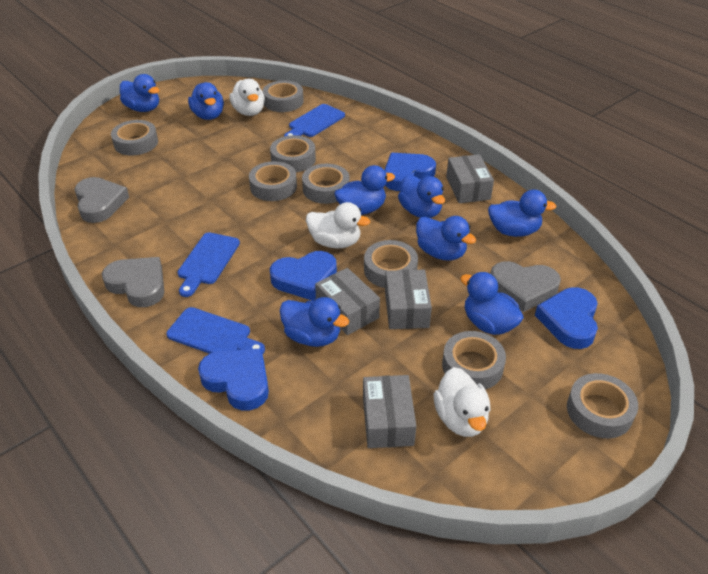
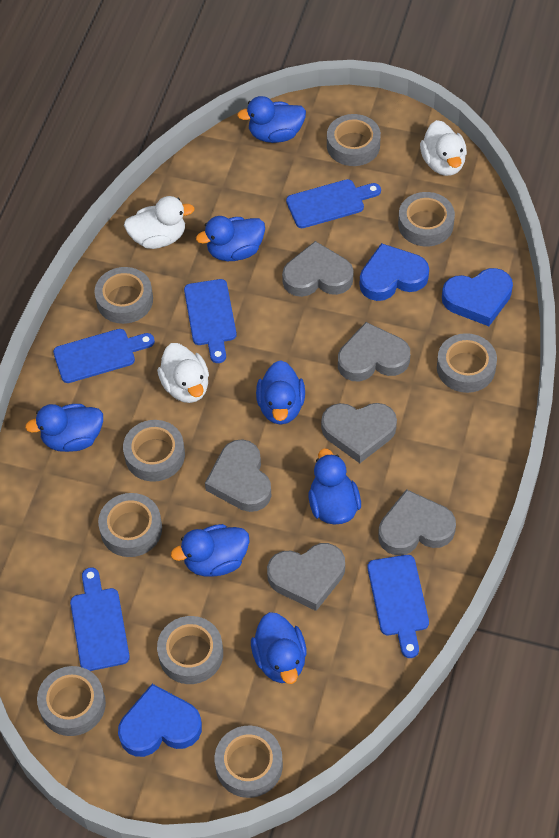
blue cutting board: 3 -> 5
blue duck: 8 -> 7
blue heart: 4 -> 3
grey box: 4 -> 0
grey heart: 3 -> 6
grey tape: 8 -> 9

